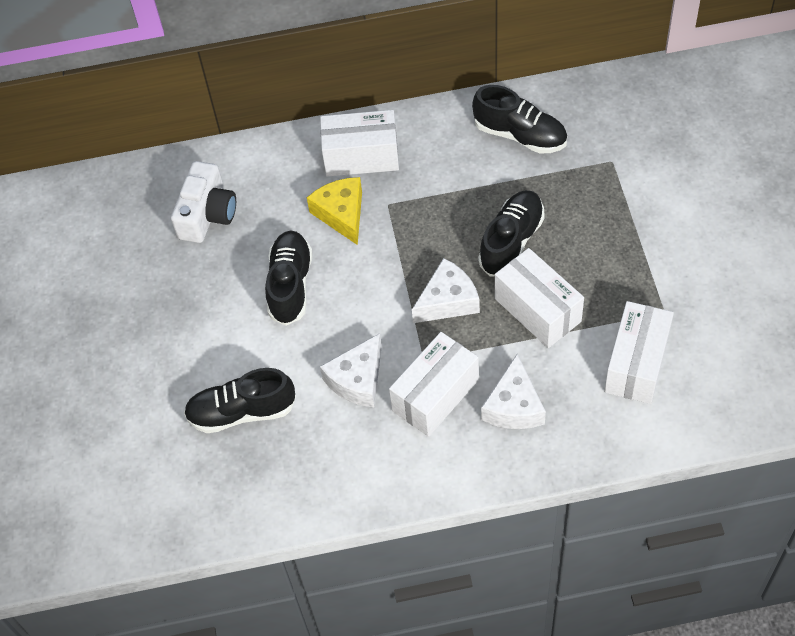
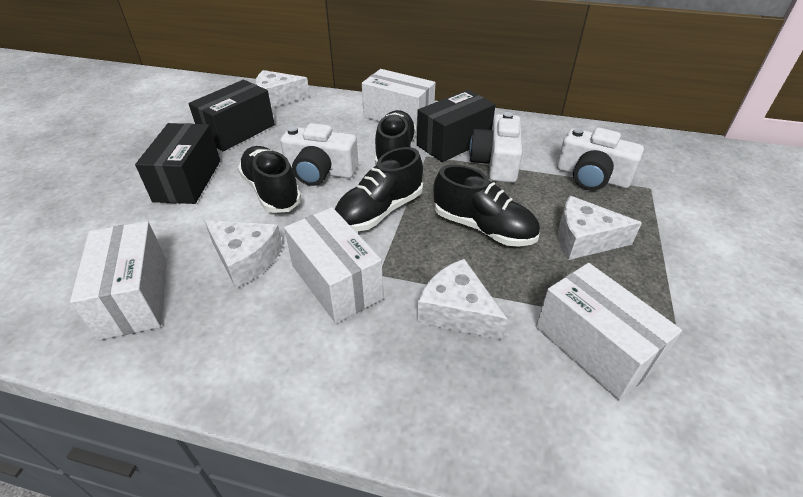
black box: 0 -> 3
white camera: 1 -> 3
white cheese: 3 -> 4
yellow cheese: 1 -> 0

